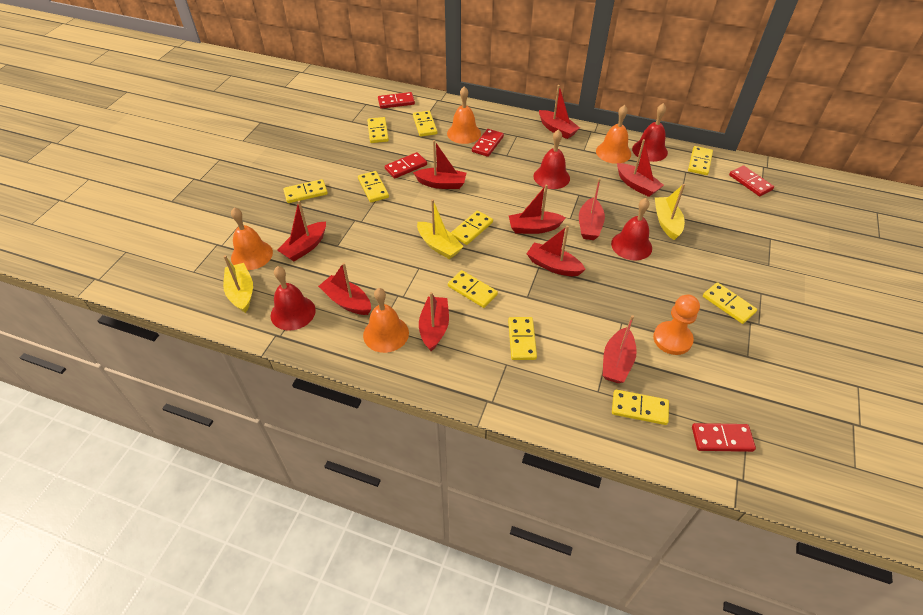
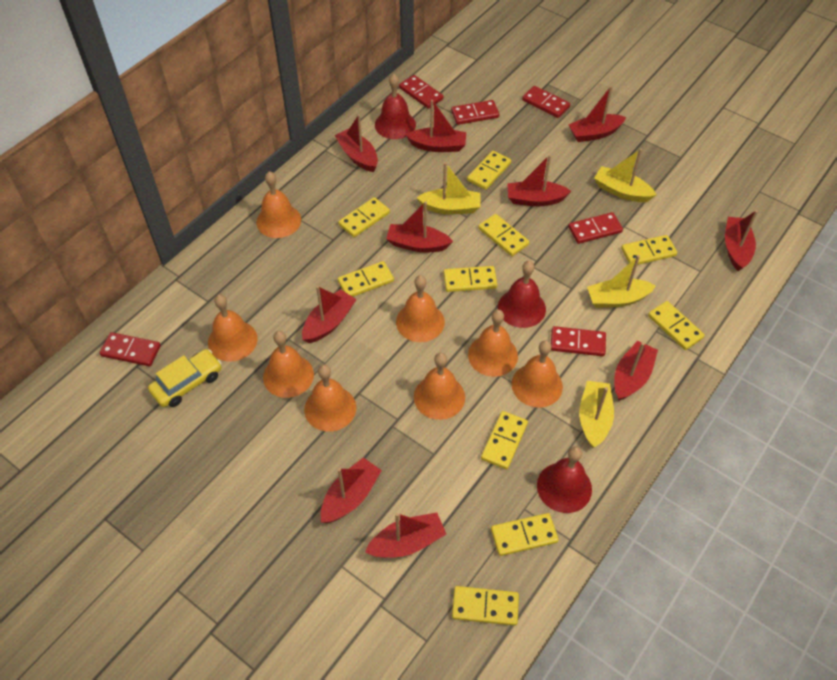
orange bell: 4 -> 8
orange pawn: 1 -> 0
red bell: 4 -> 3
red domino: 5 -> 6
yellow boat: 3 -> 4
yellow car: 0 -> 1

